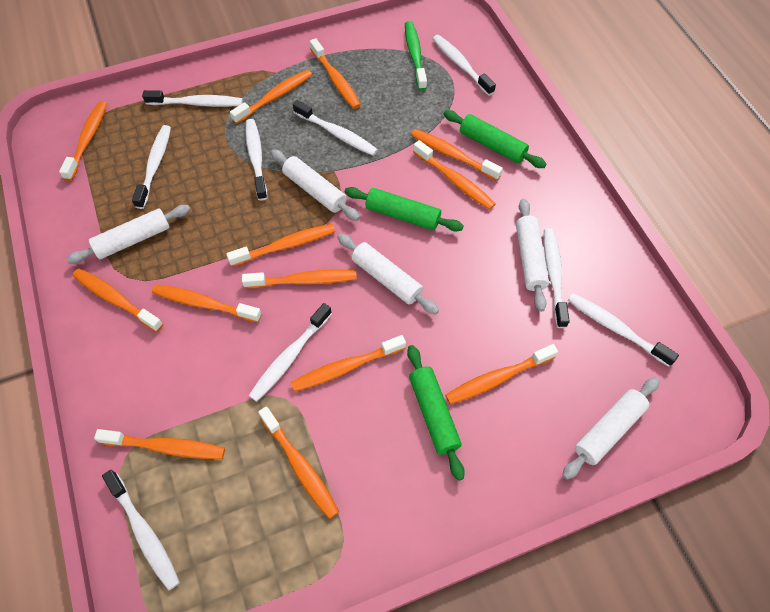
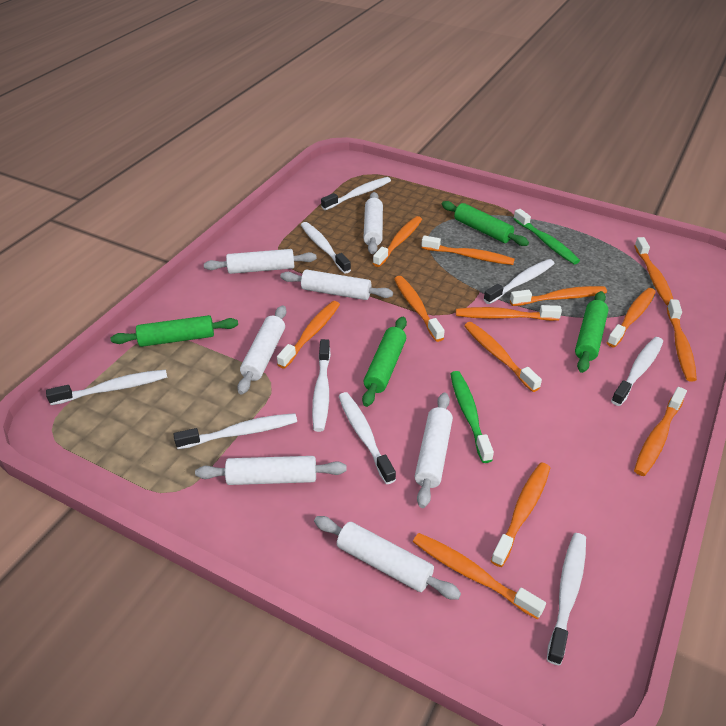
green rolling pin: 3 -> 4
green toothbrush: 1 -> 2
white rolling pin: 5 -> 7

